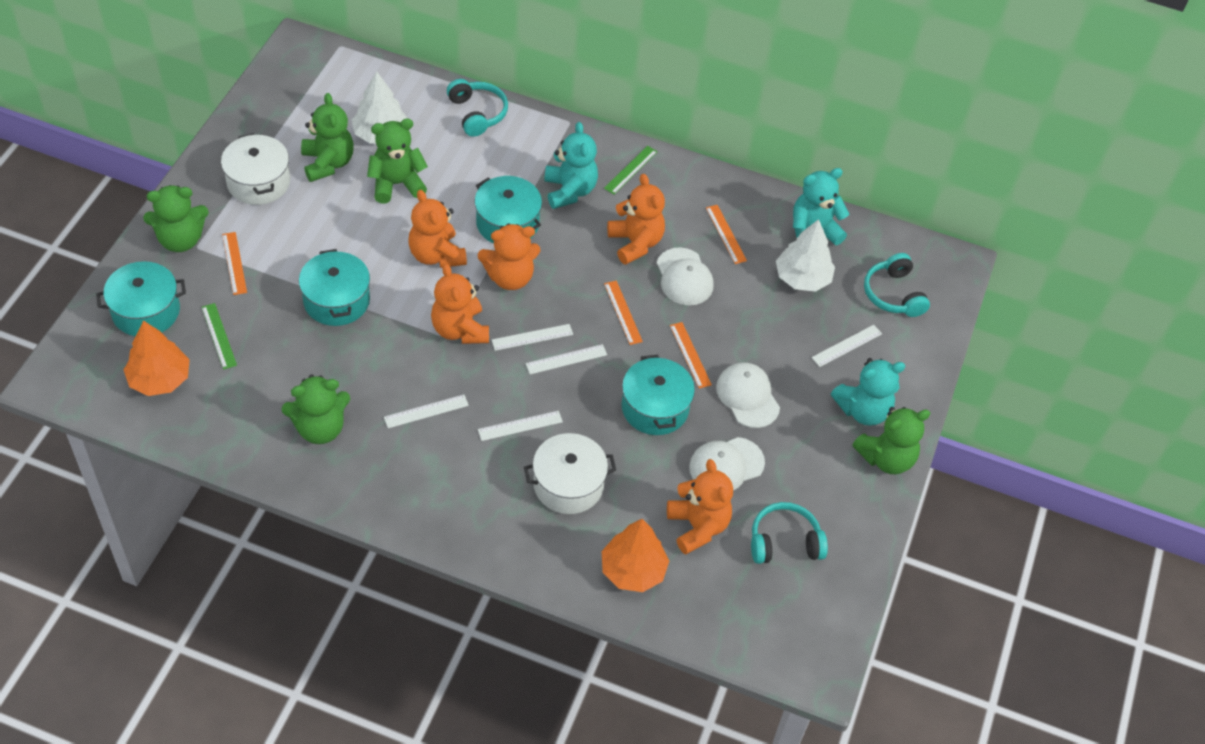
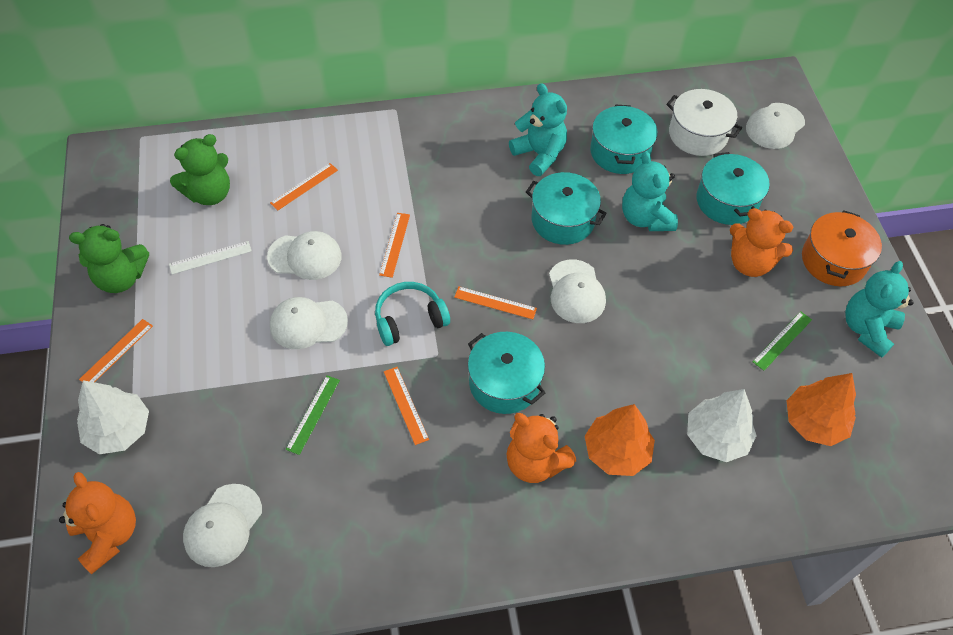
green teddy bear: 5 -> 2
orange pot: 0 -> 1
orange ruler: 4 -> 5
orange teddy bear: 5 -> 3
turquoise headphones: 3 -> 1
white cap: 3 -> 5
white pot: 2 -> 1
white ruler: 5 -> 1

